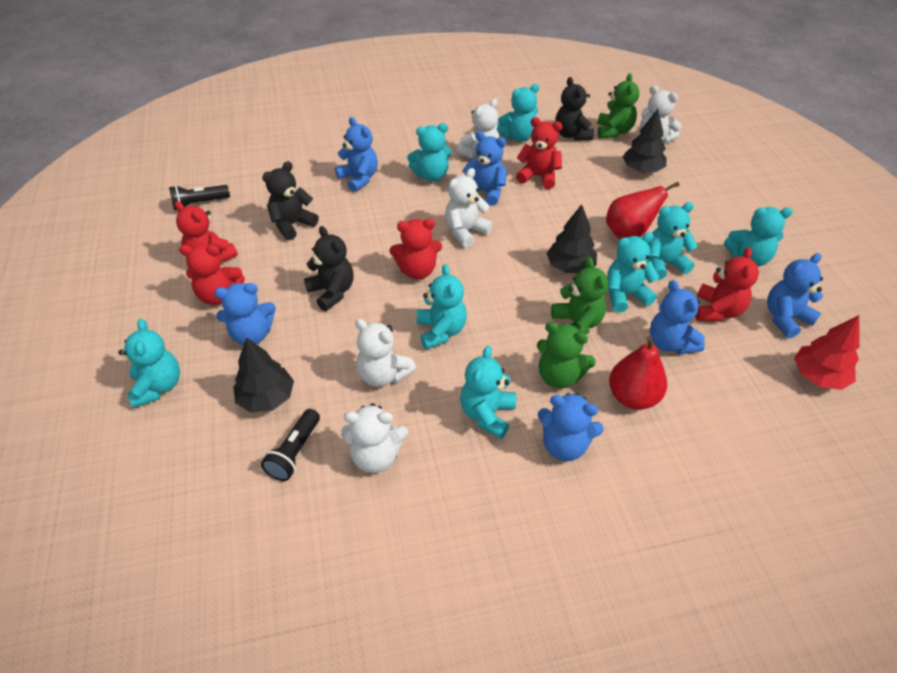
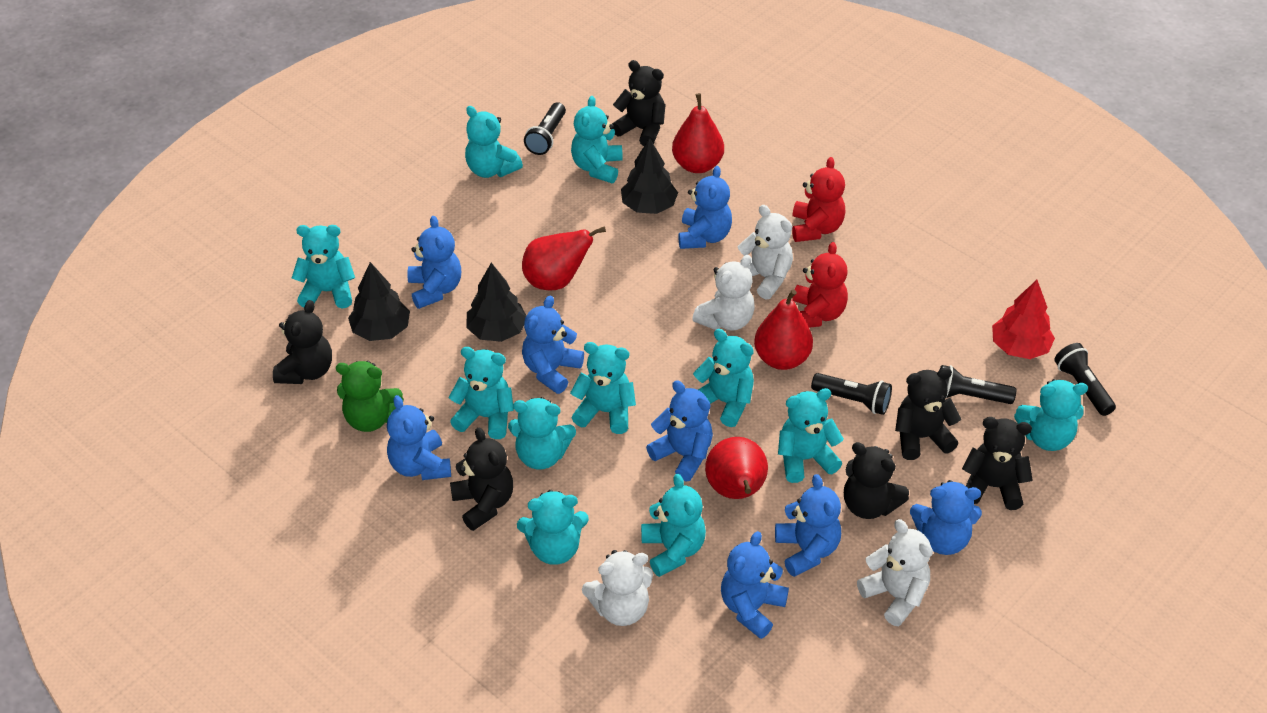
black flashlight: 2 -> 4
black teddy bear: 3 -> 6
blue teddy bear: 6 -> 8
green teddy bear: 3 -> 1
red pear: 2 -> 4
red teddy bear: 5 -> 2
turquoise teddy bear: 8 -> 11
white teddy bear: 5 -> 4

